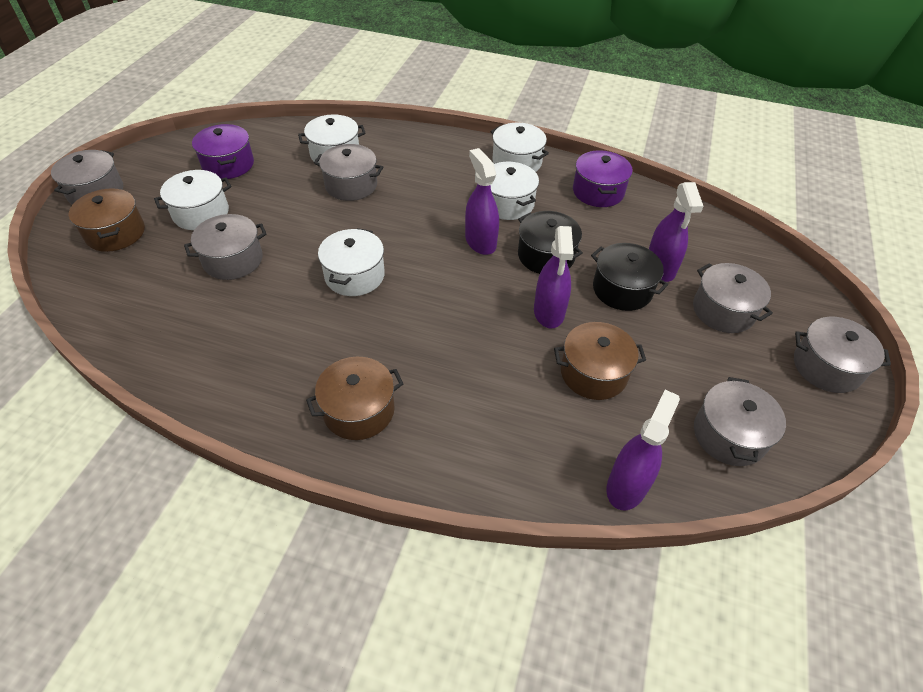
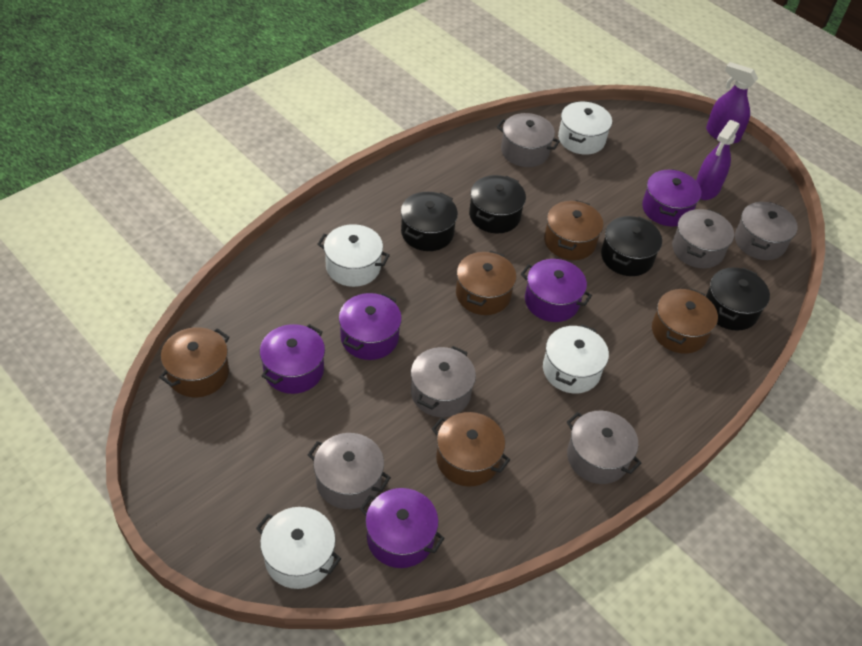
black pot: 2 -> 4
brown pot: 3 -> 5
purple pot: 2 -> 5
purple spray bottle: 4 -> 2
white pot: 5 -> 4

